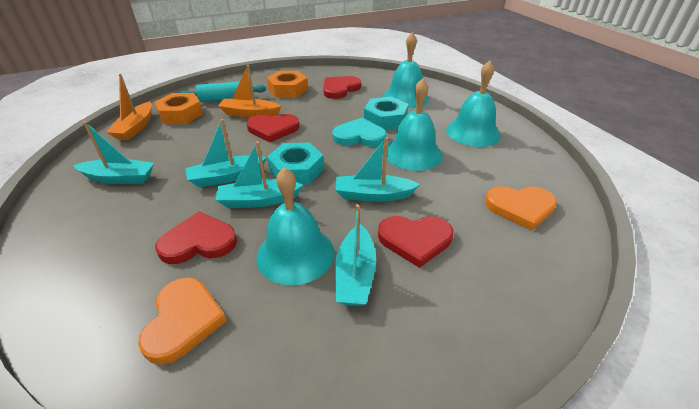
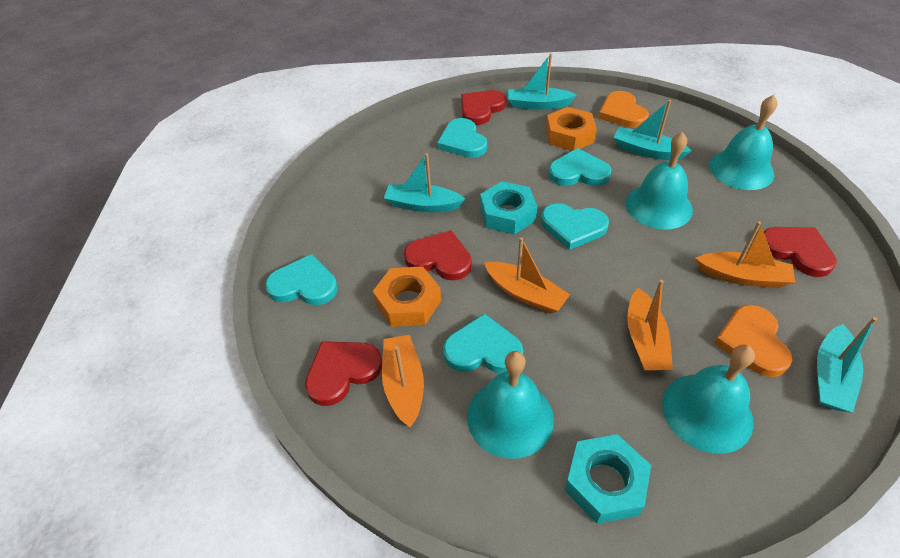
orange boat: 2 -> 4
turquoise boat: 5 -> 4
turquoise heart: 1 -> 5
turquoise rolling pin: 1 -> 0

